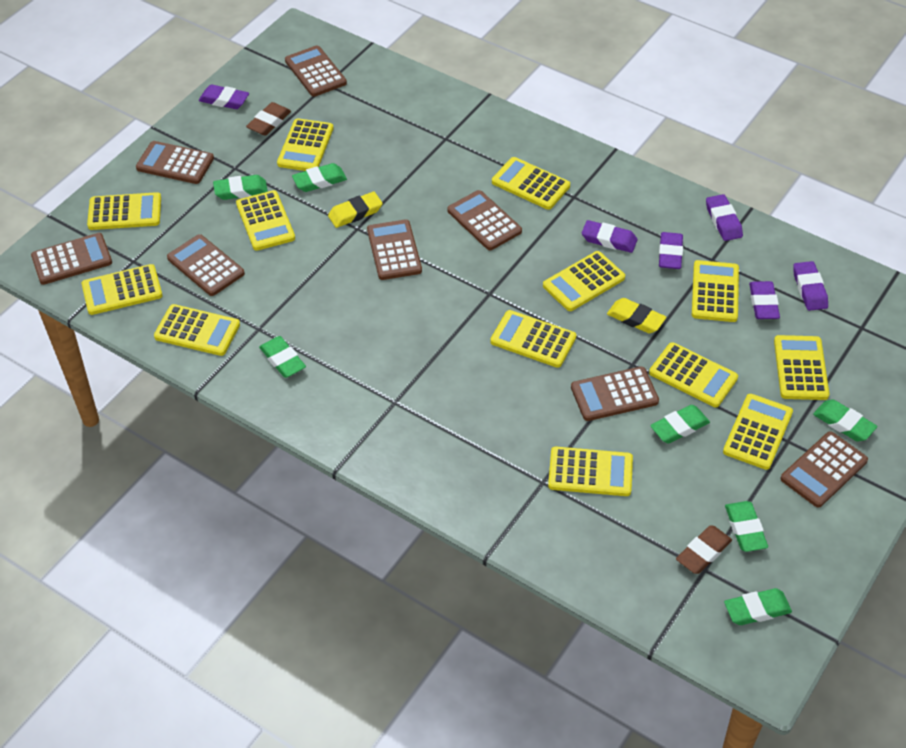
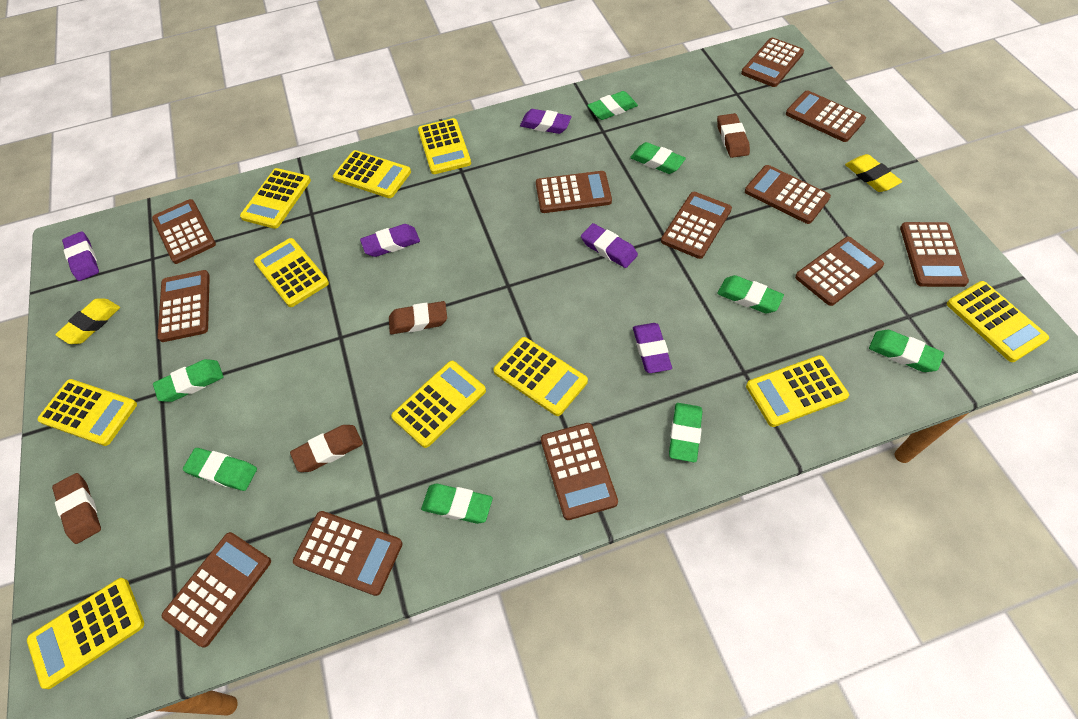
brown calculator: 8 -> 12
brown eraser: 2 -> 4
green eraser: 7 -> 8
purple eraser: 6 -> 5
yellow calculator: 13 -> 10

